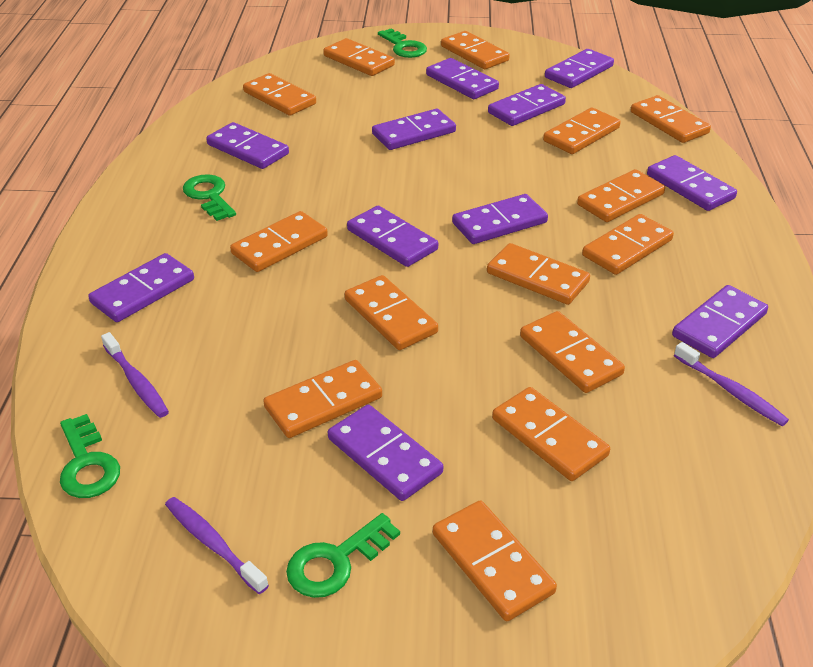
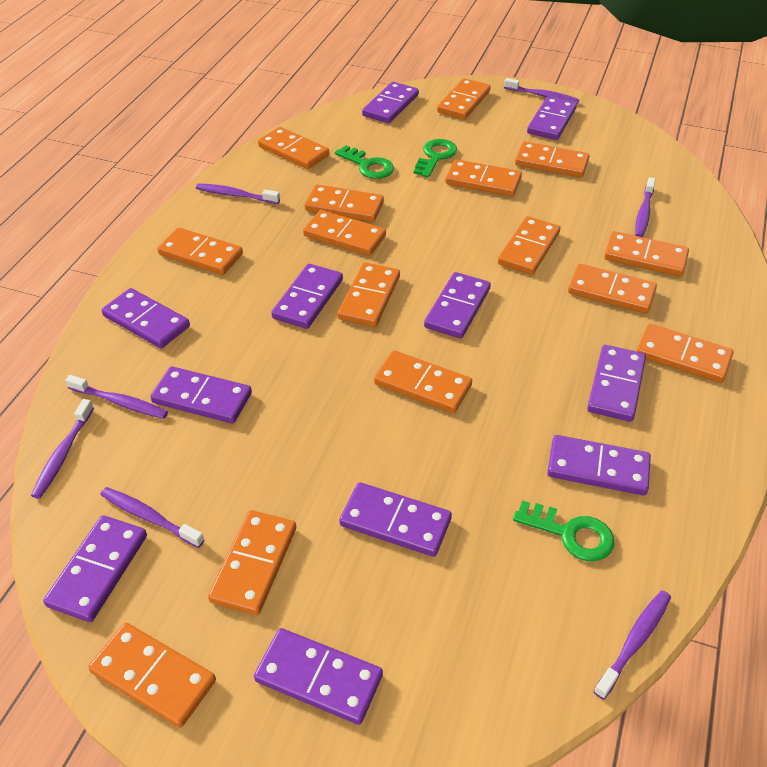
green key: 4 -> 3
orange domino: 14 -> 15
purple toothbrush: 3 -> 7

